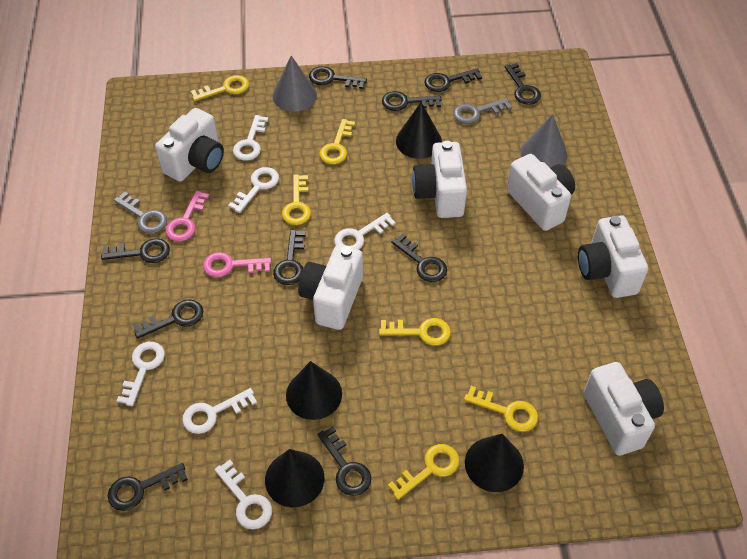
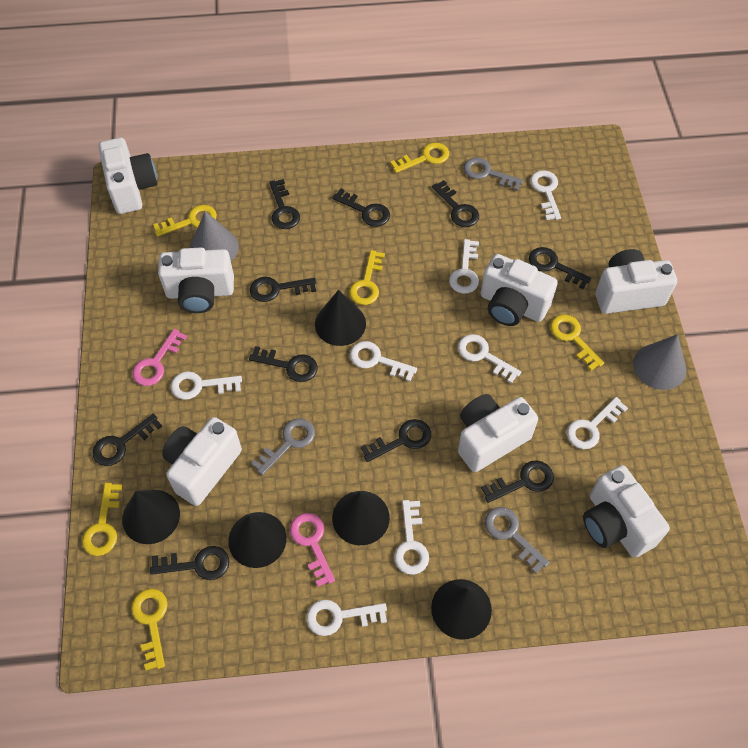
black cone: 4 -> 5
grey key: 2 -> 3
white camera: 6 -> 7
white key: 6 -> 8

